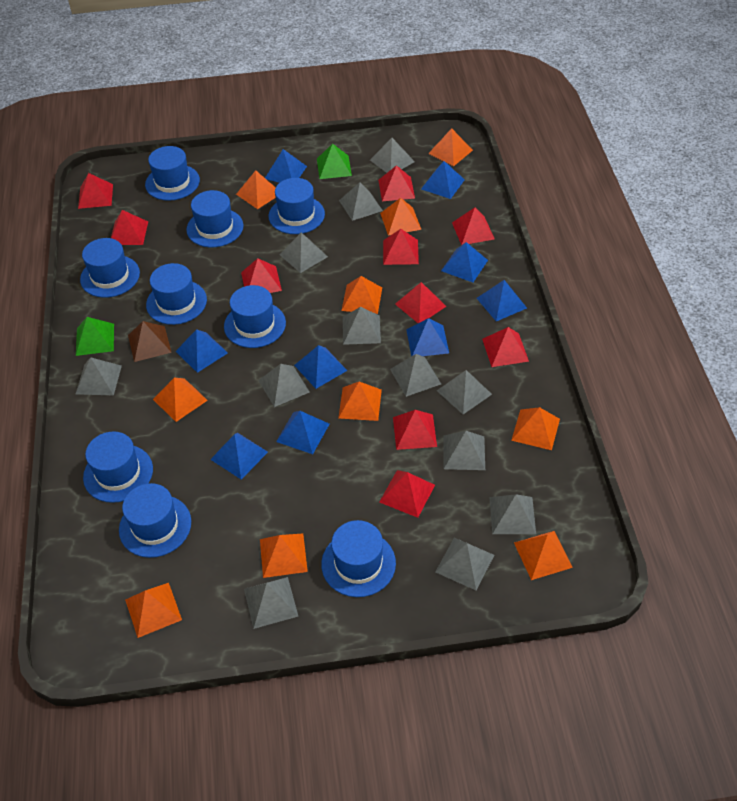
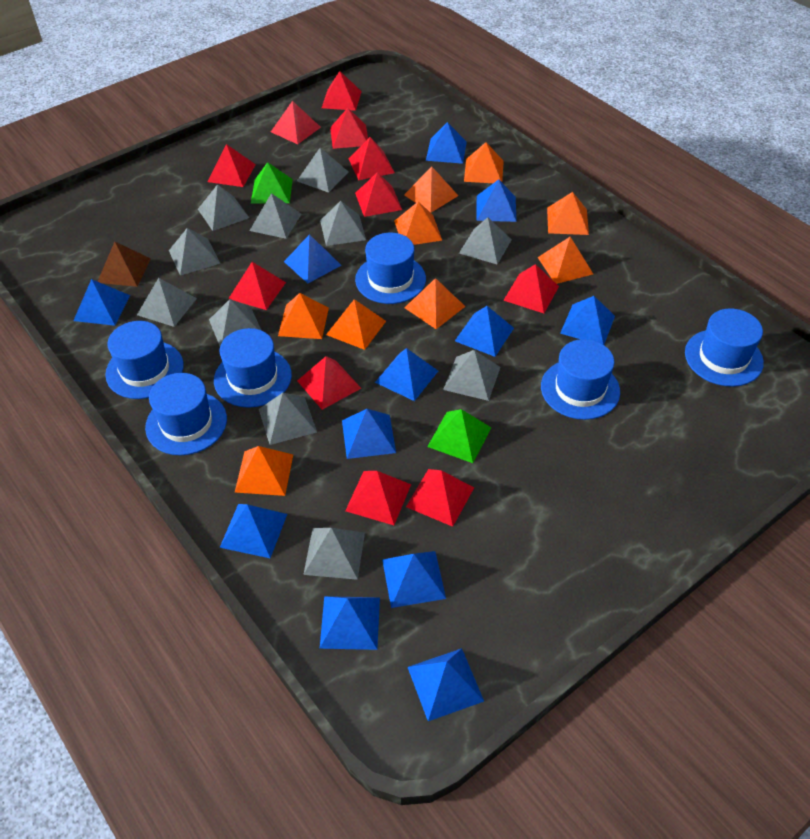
blue hat: 9 -> 6
blue pyramid: 9 -> 12
grey pyramid: 12 -> 11
orange pyramid: 10 -> 9
red pyramid: 10 -> 11

